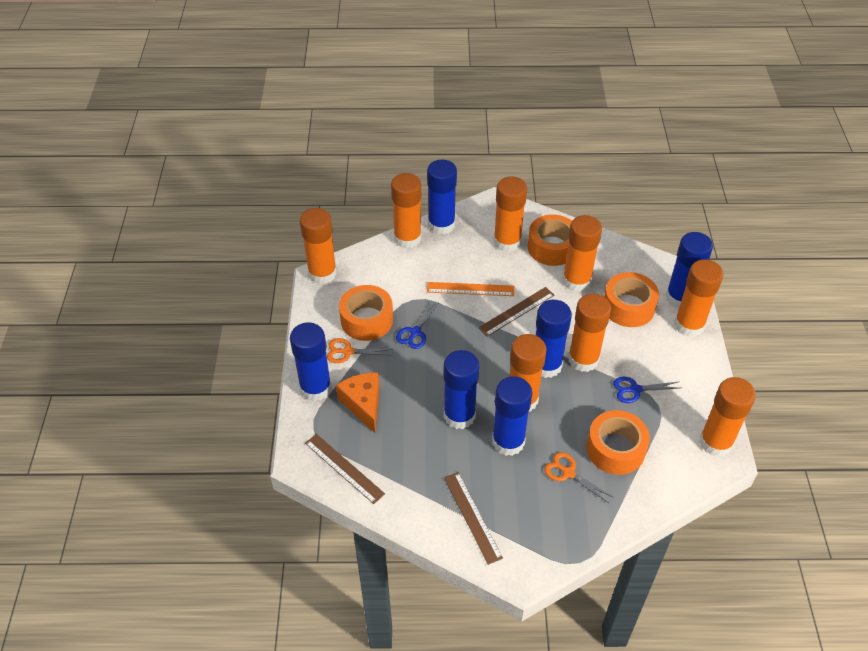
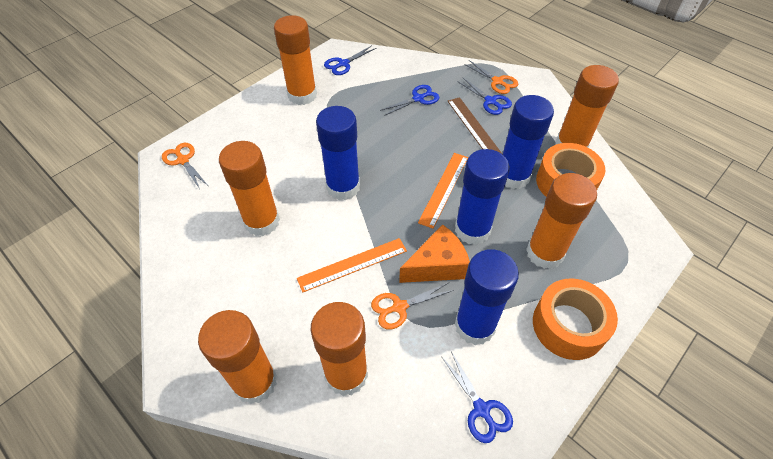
blue glue stick: 6 -> 4
blue scissors: 2 -> 4
brown ruler: 3 -> 1
orange glue stick: 8 -> 6
orange ruler: 1 -> 2
orange scissors: 2 -> 3
orange tape: 4 -> 2

